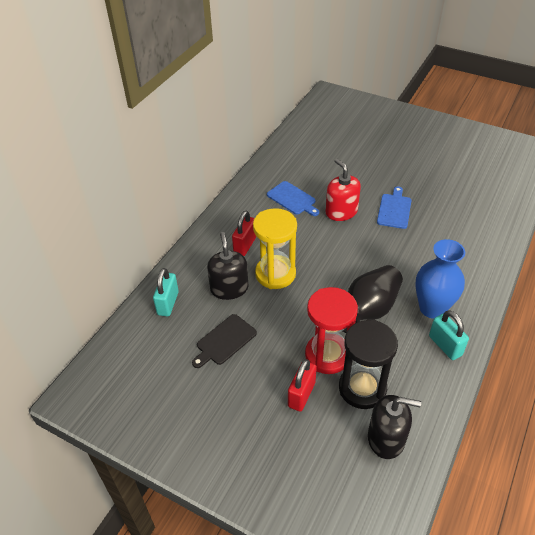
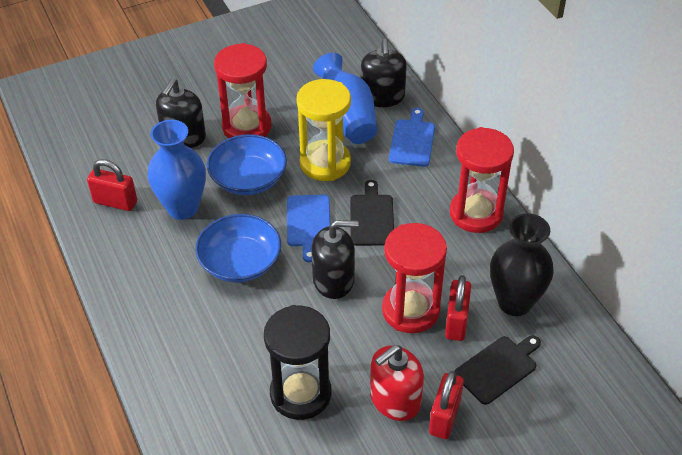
black cutting board: 1 -> 2
black soap dispenser: 2 -> 3
blue bowl: 0 -> 2
blue vase: 1 -> 2
red hourglass: 1 -> 3
red padlock: 2 -> 3
turquoise padlock: 2 -> 0

